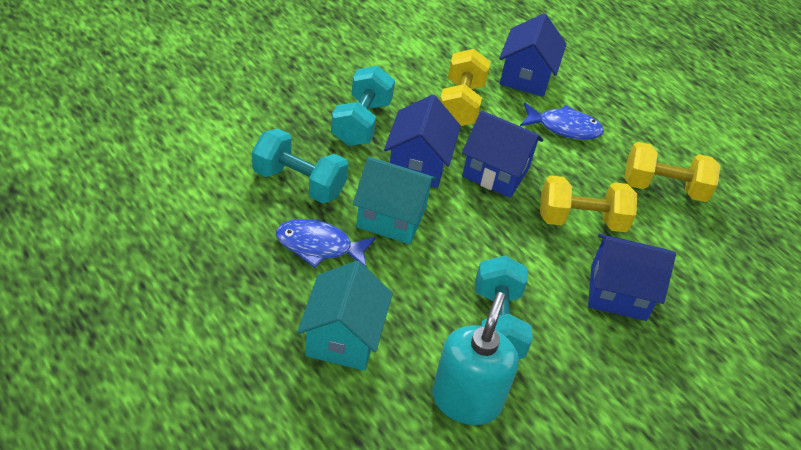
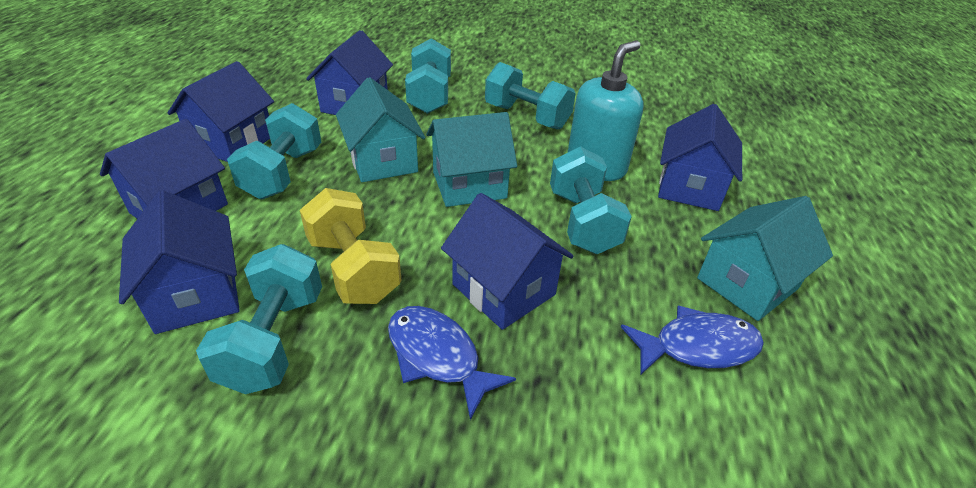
blue house: 4 -> 6
turquoise dumbbell: 3 -> 5
turquoise house: 2 -> 3
yellow dumbbell: 3 -> 1

